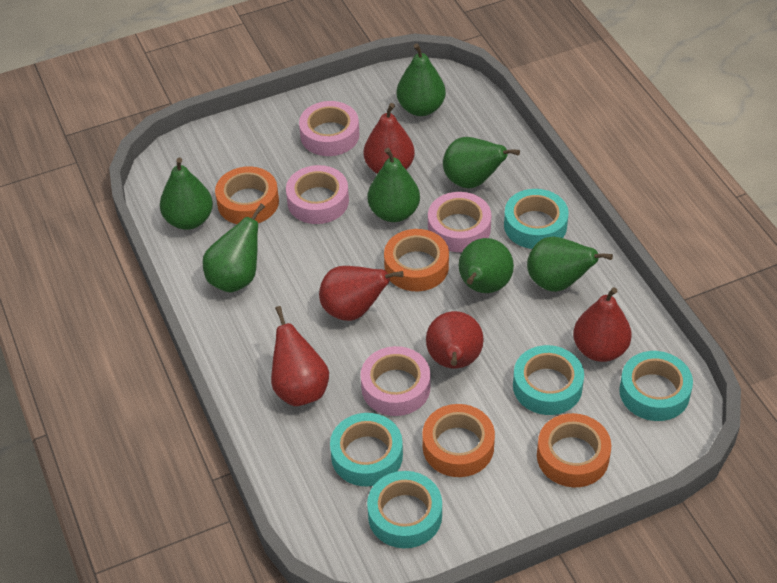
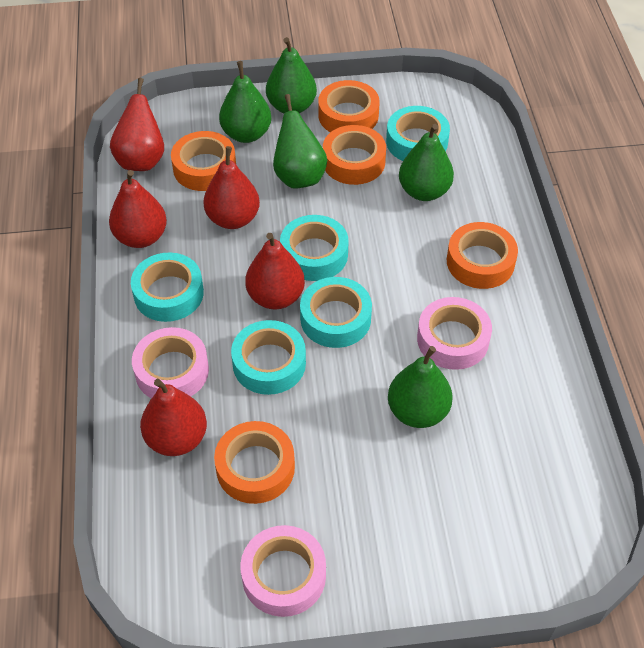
green pear: 7 -> 5
orange tape: 4 -> 5
pink tape: 4 -> 3

